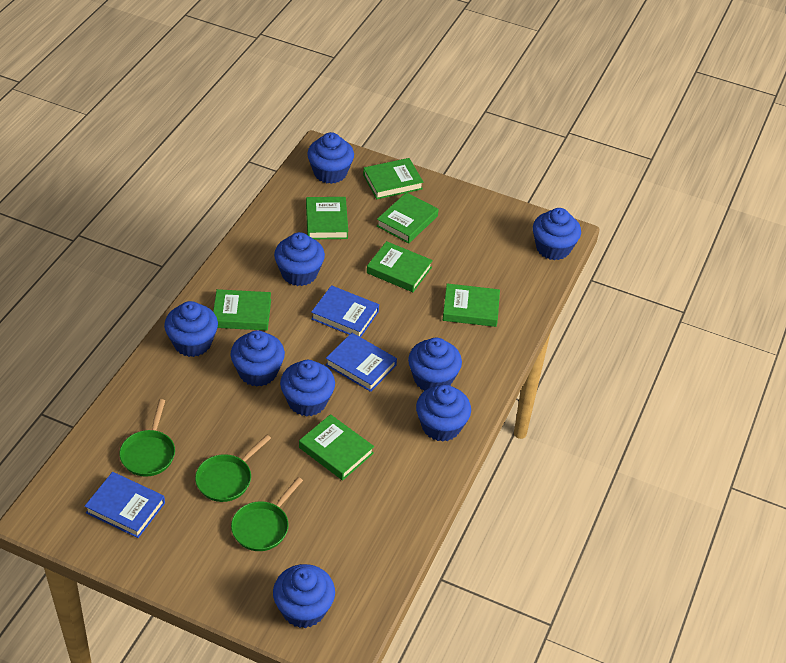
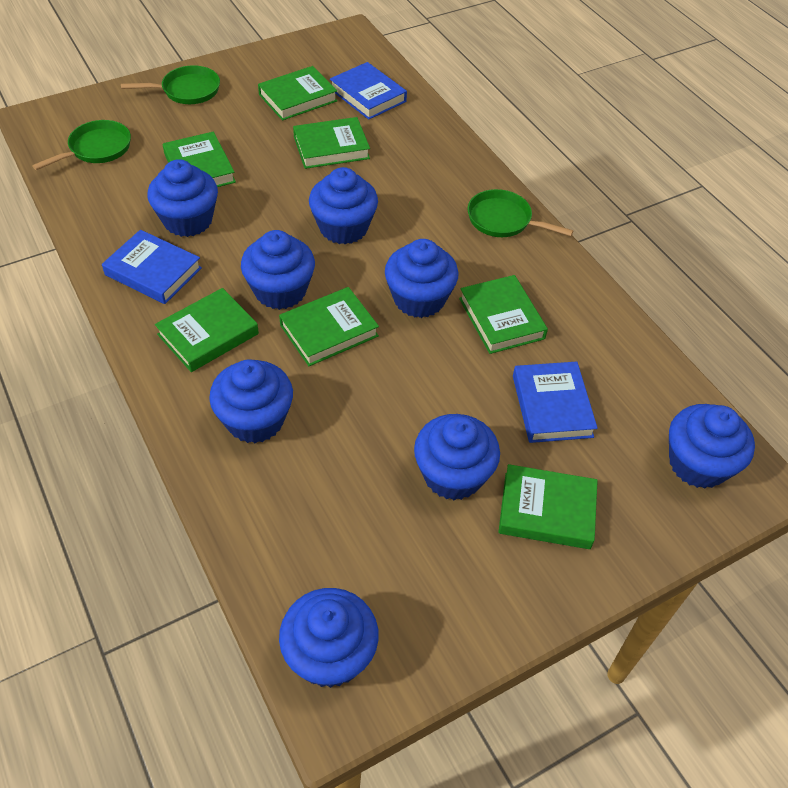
blue cupcake: 9 -> 8

